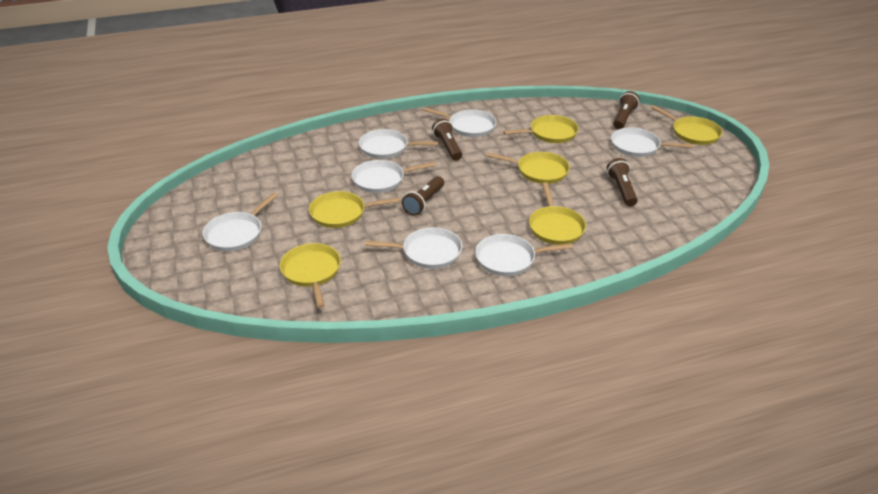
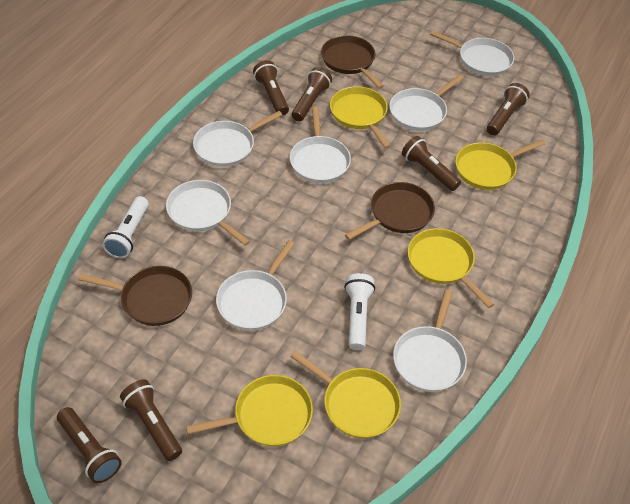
brown flashlight: 4 -> 6
brown pan: 0 -> 3
white flashlight: 0 -> 2
yellow pan: 6 -> 5

